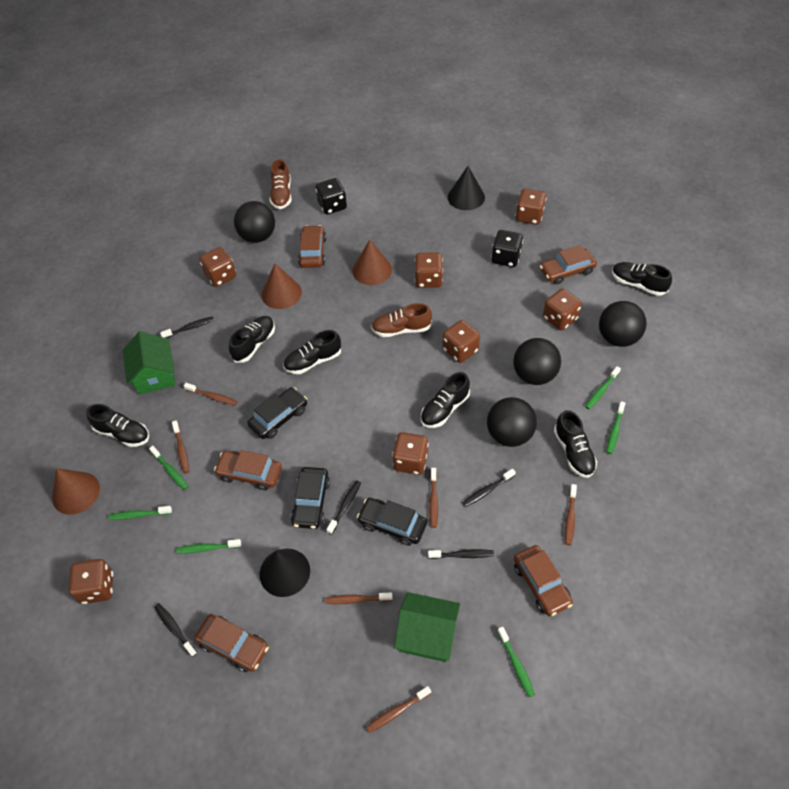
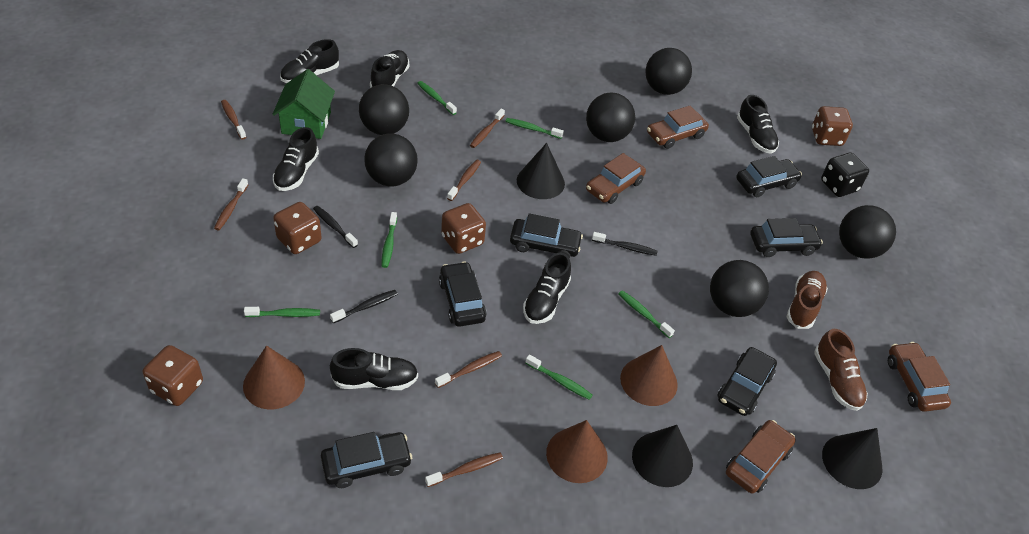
black ball: 4 -> 6
black car: 3 -> 6
black cone: 2 -> 3
black dice: 2 -> 1
black toothbrush: 5 -> 3
brown car: 5 -> 4
brown dice: 7 -> 4
green house: 2 -> 1

